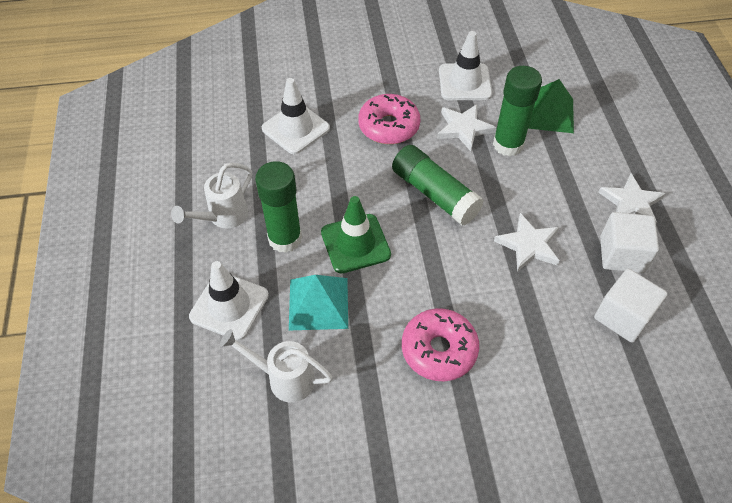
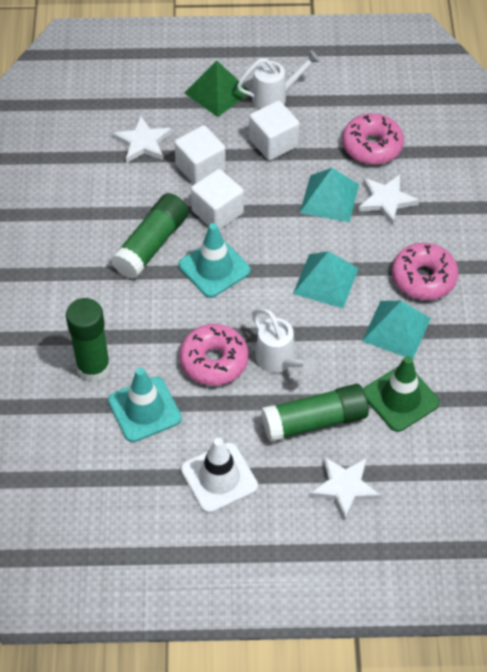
pink donut: 2 -> 3
turquoise pyramid: 1 -> 3
turquoise traffic cone: 0 -> 2
white cube: 2 -> 3
white traffic cone: 3 -> 1

